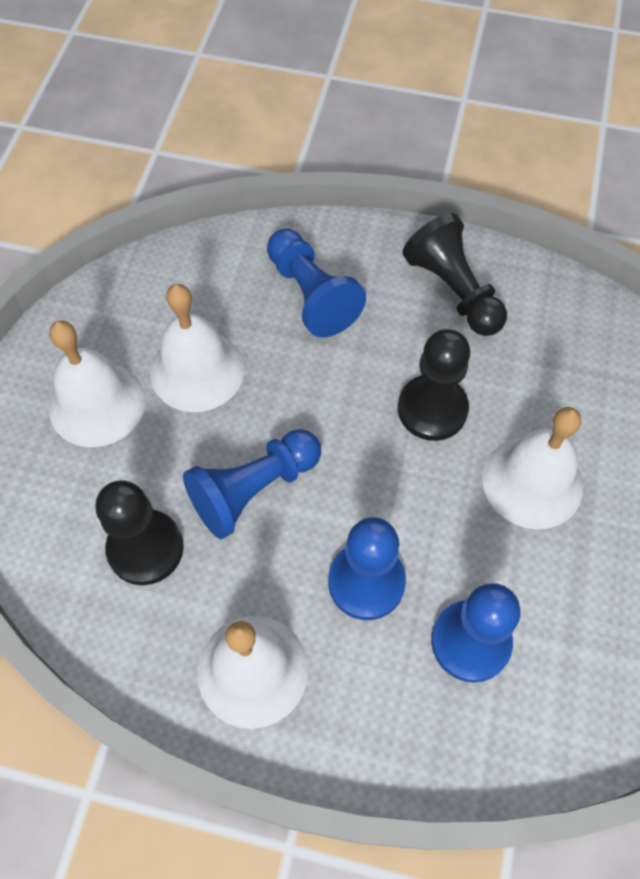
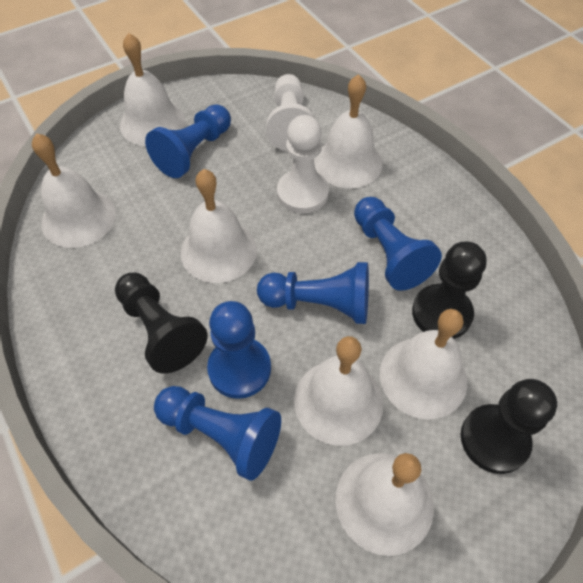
blue pawn: 4 -> 5
white bell: 4 -> 7
white pawn: 0 -> 2

